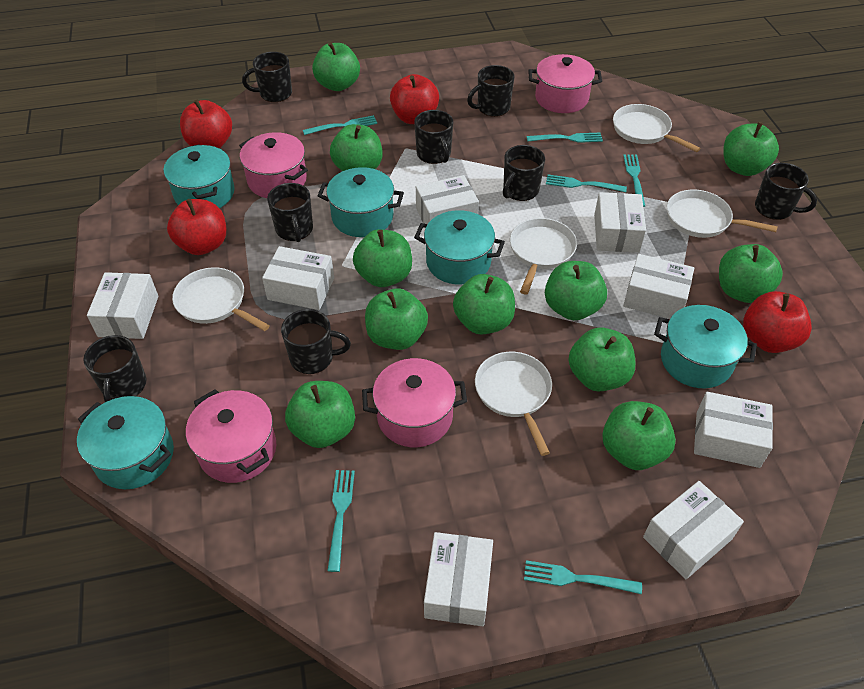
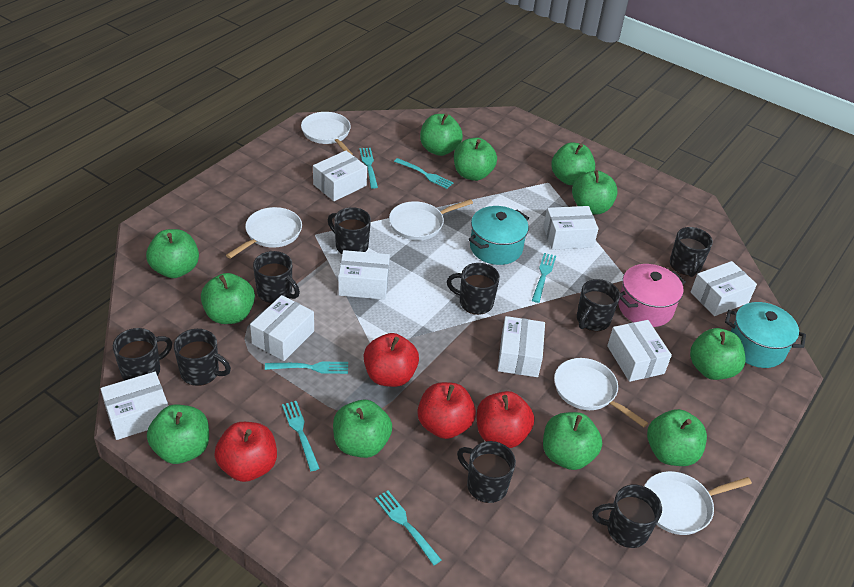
black mug: 8 -> 9
pink pot: 4 -> 1
turquoise pot: 5 -> 2

